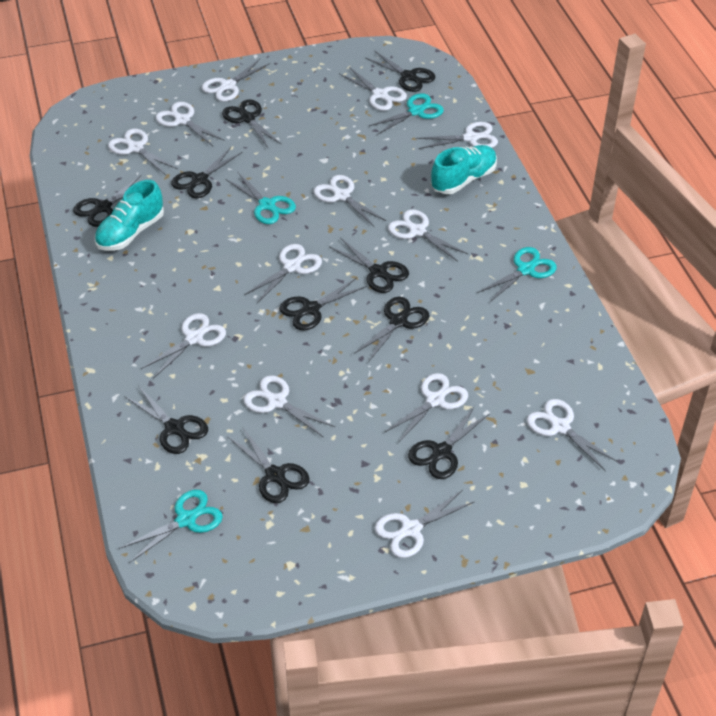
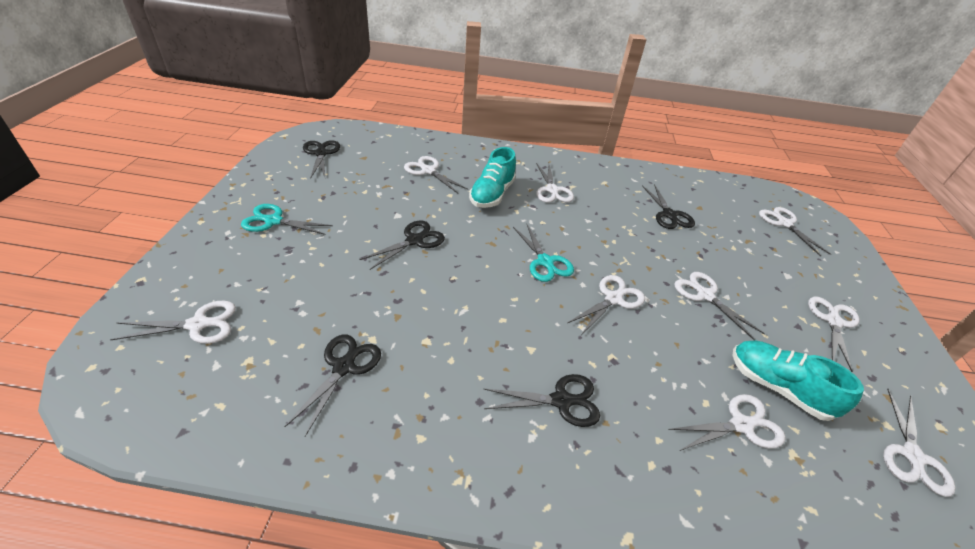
black scissors: 10 -> 5
turquoise scissors: 4 -> 2
white scissors: 13 -> 9

